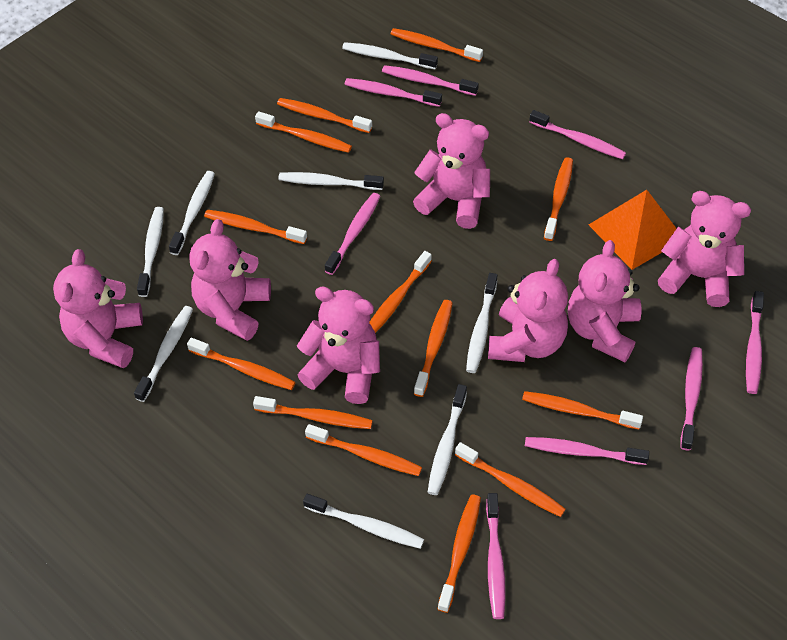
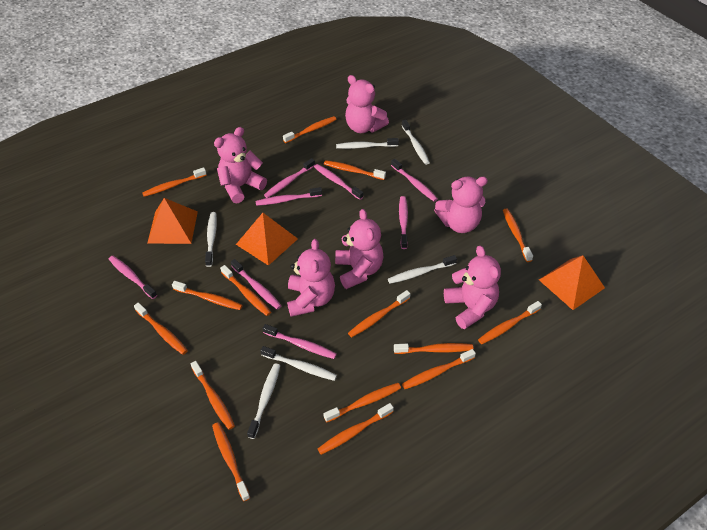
orange pyramid: 1 -> 3
orange toothbrush: 13 -> 15
pink teddy bear: 7 -> 6
white toothbrush: 8 -> 6

